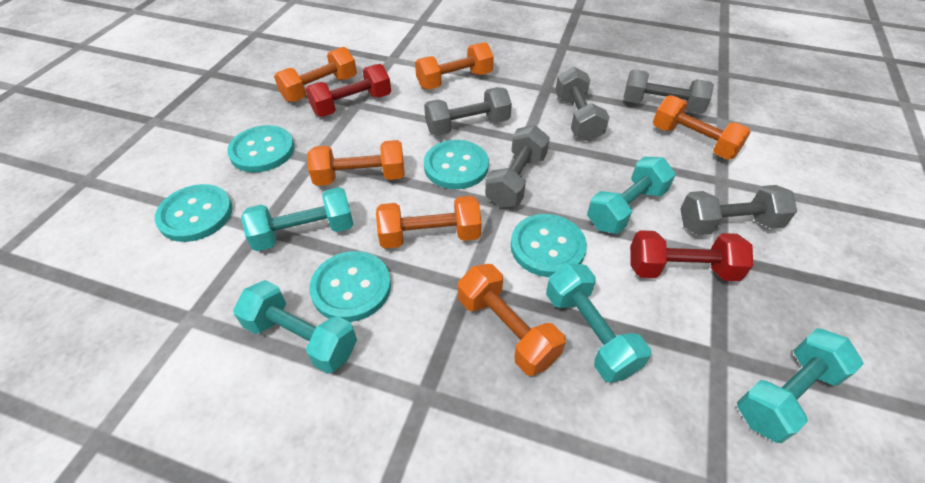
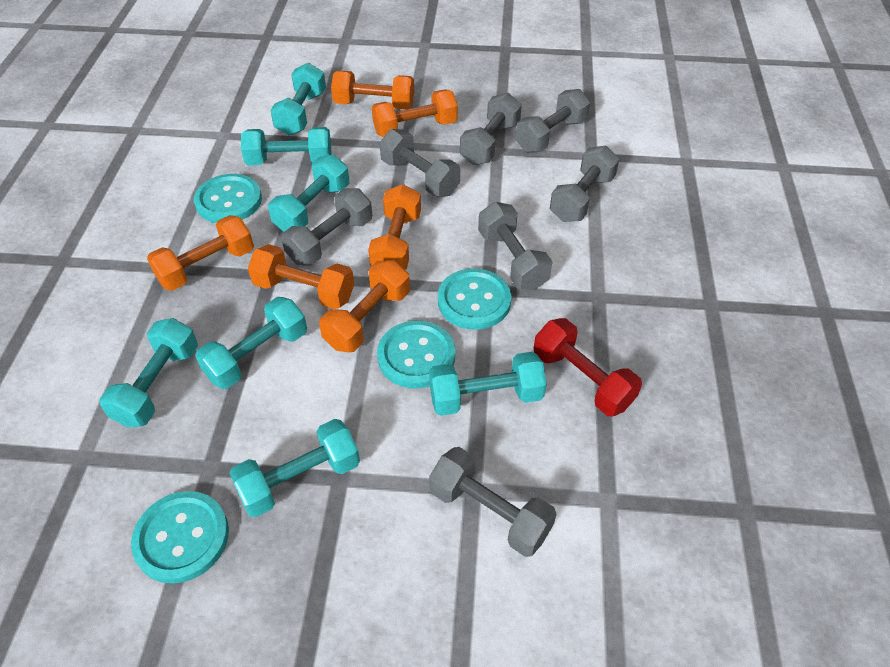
grey dumbbell: 5 -> 7
red dumbbell: 2 -> 1
turquoise button: 5 -> 4
turquoise dumbbell: 5 -> 7

